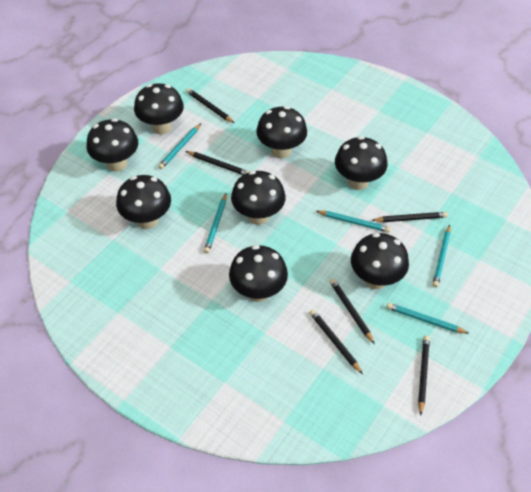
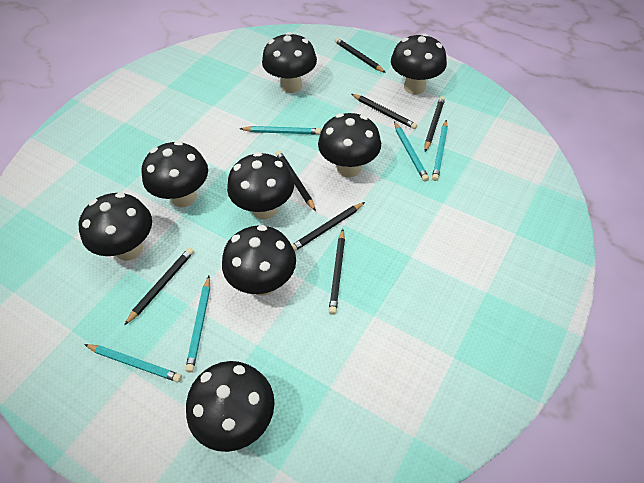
black pencil: 6 -> 7

